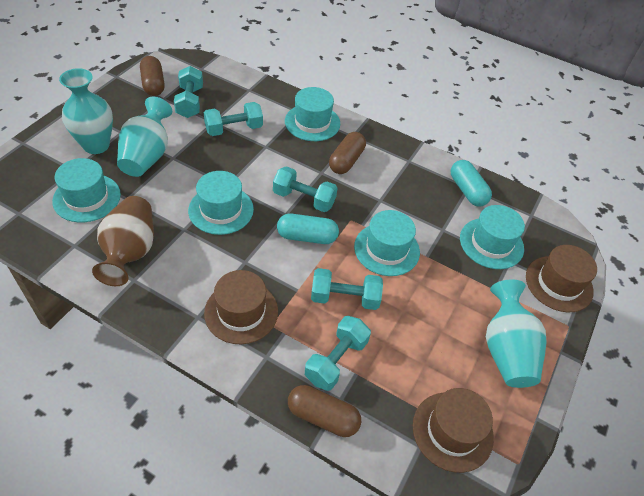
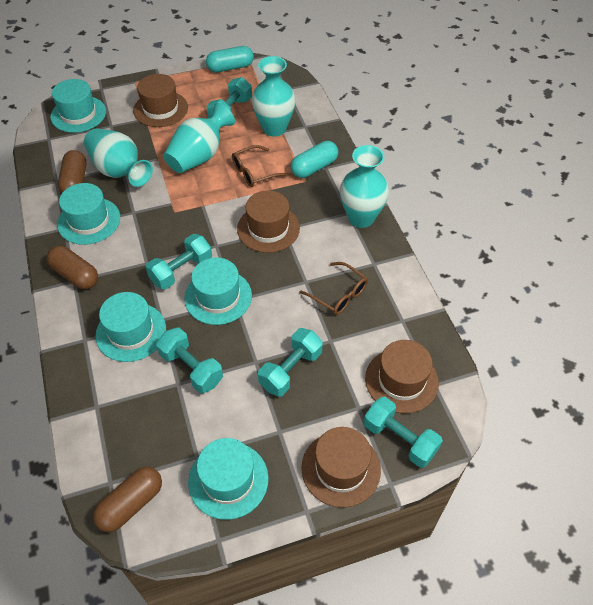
brown glasses: 0 -> 2
brown hat: 3 -> 4
brown vase: 1 -> 0
turquoise vase: 3 -> 4

